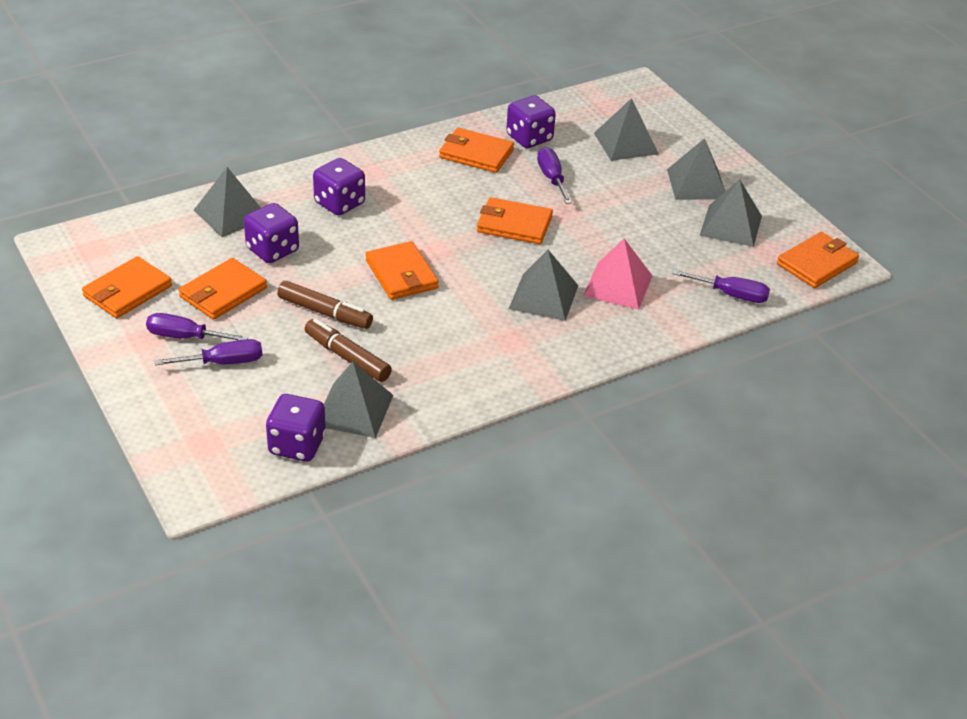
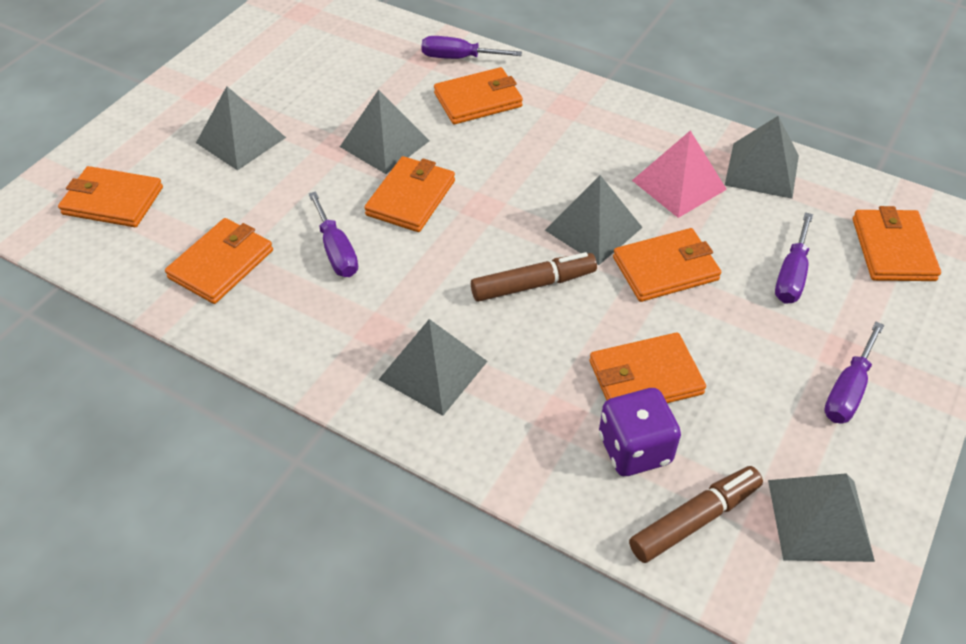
orange wallet: 6 -> 7
purple dice: 4 -> 1

